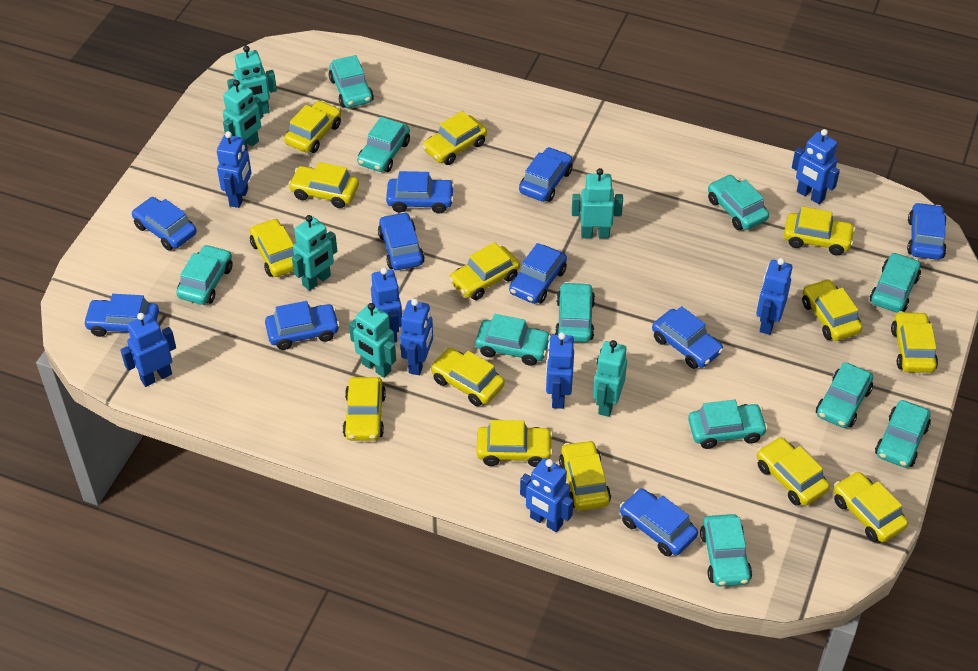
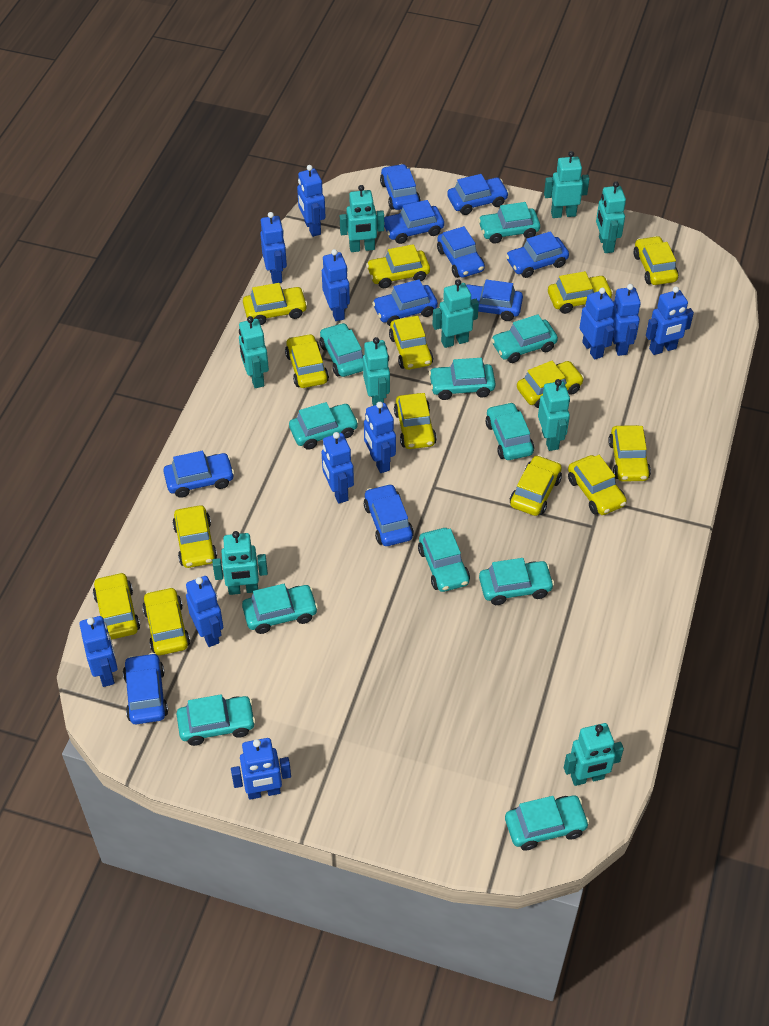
blue robot: 8 -> 11
turquoise robot: 6 -> 9

